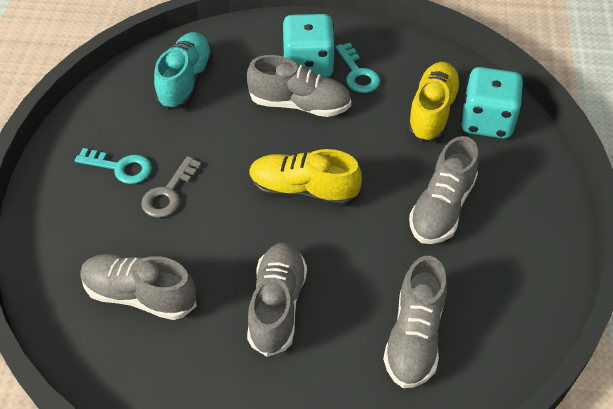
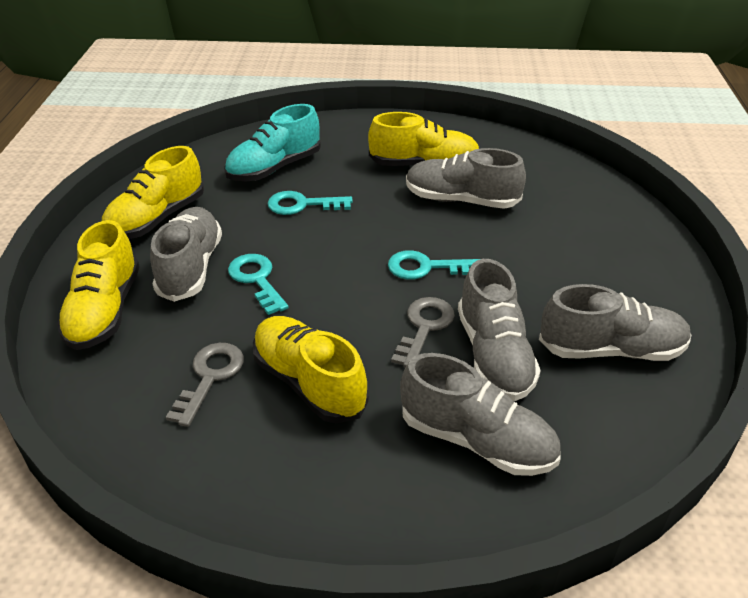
grey key: 1 -> 2
turquoise dice: 2 -> 0
turquoise key: 2 -> 3
yellow shoe: 2 -> 4

